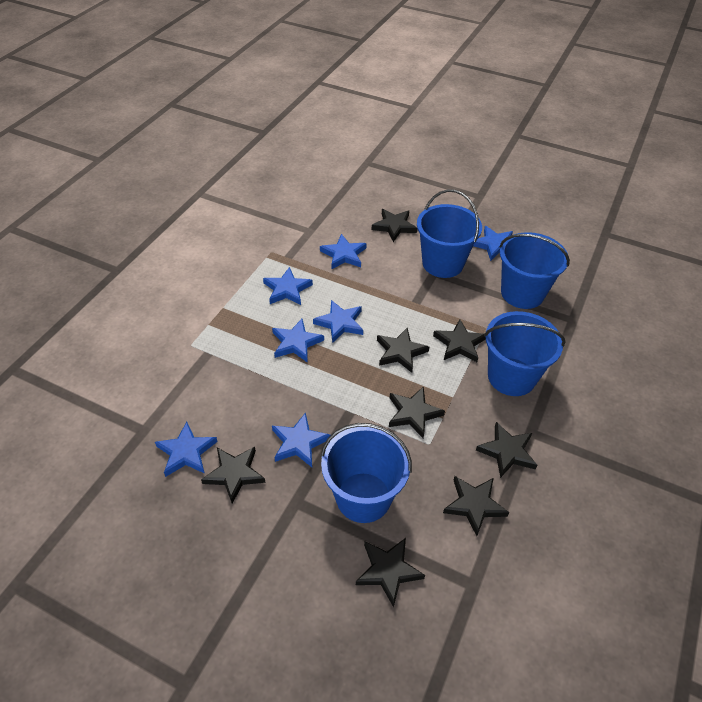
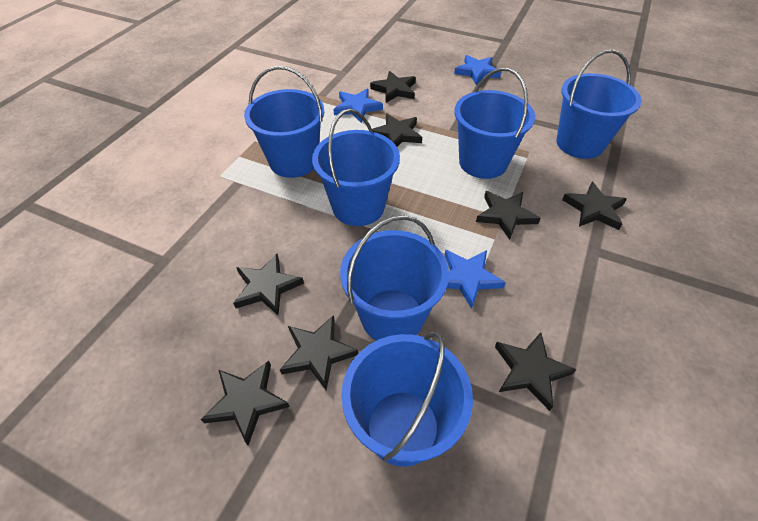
blue bucket: 4 -> 6
blue star: 7 -> 3

